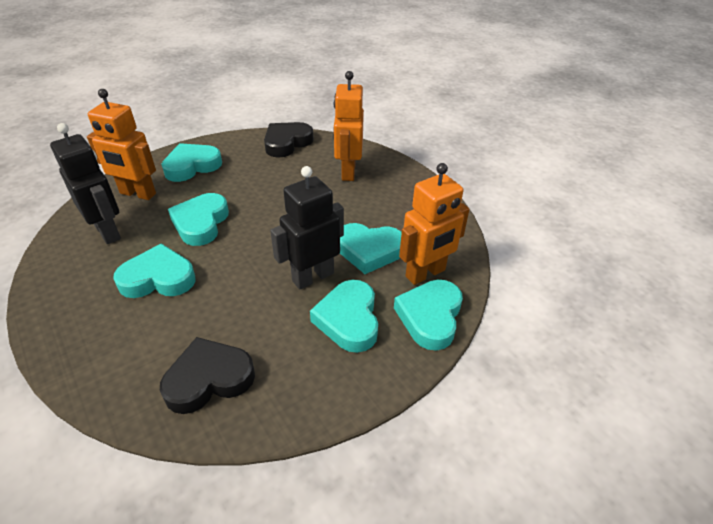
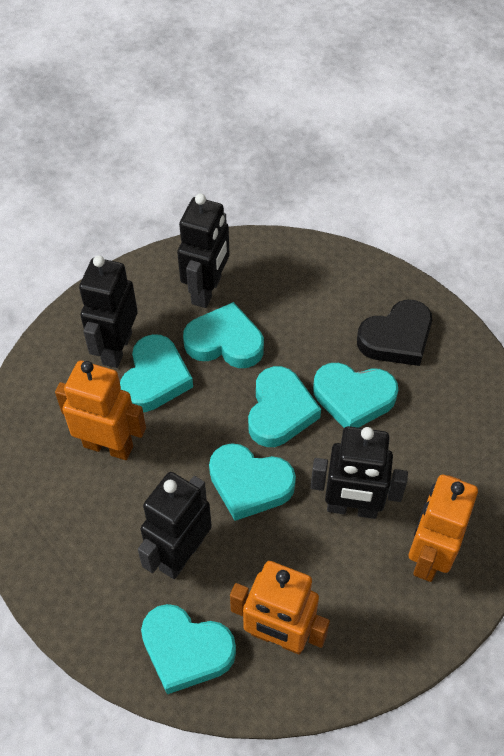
black heart: 2 -> 1
black robot: 2 -> 4

